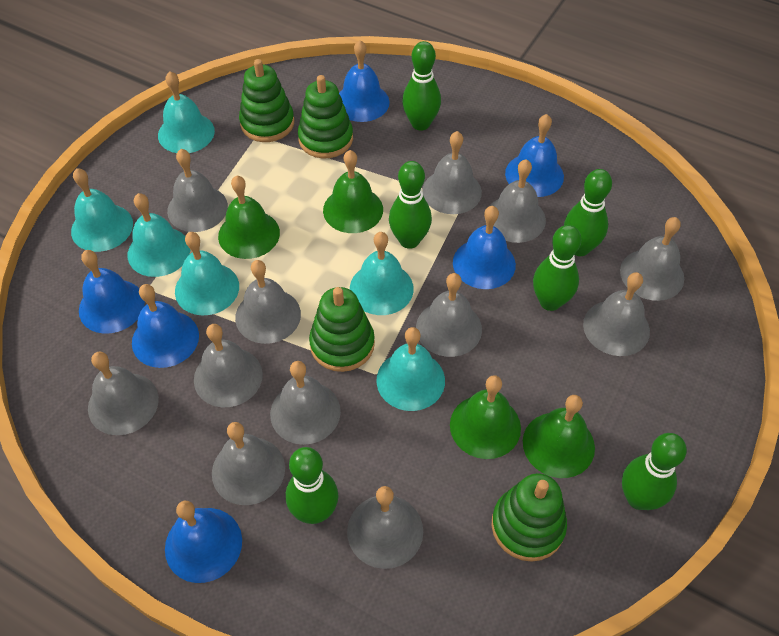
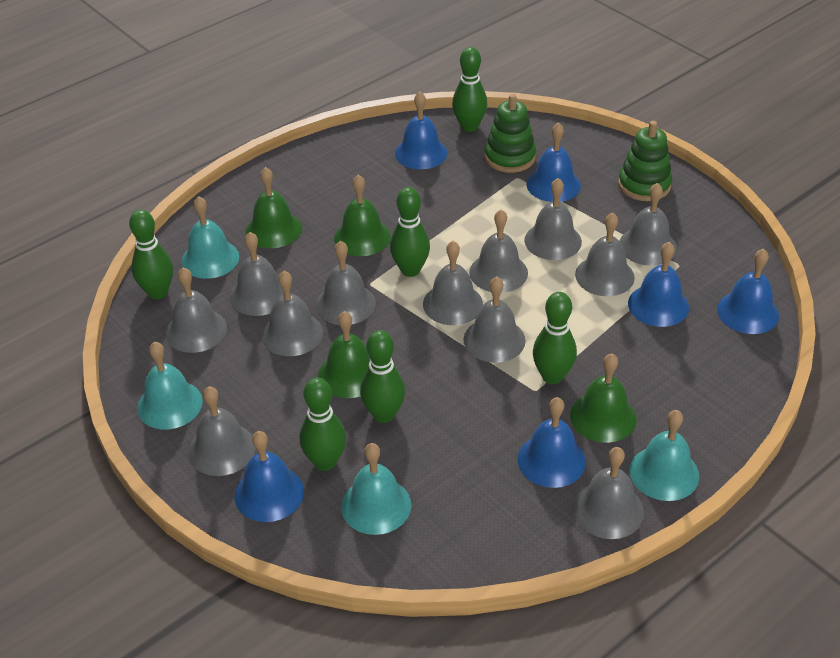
green stacking toy: 4 -> 2
turquoise bell: 6 -> 4

